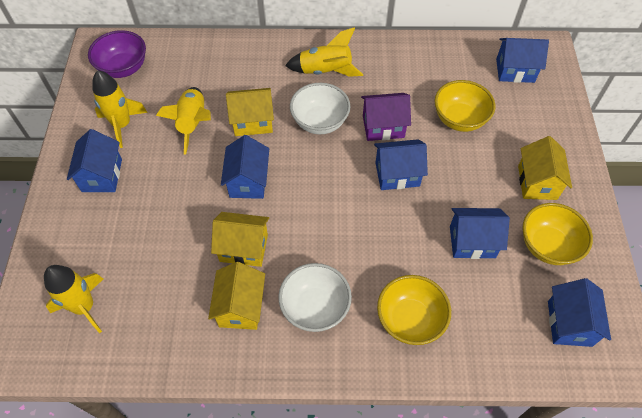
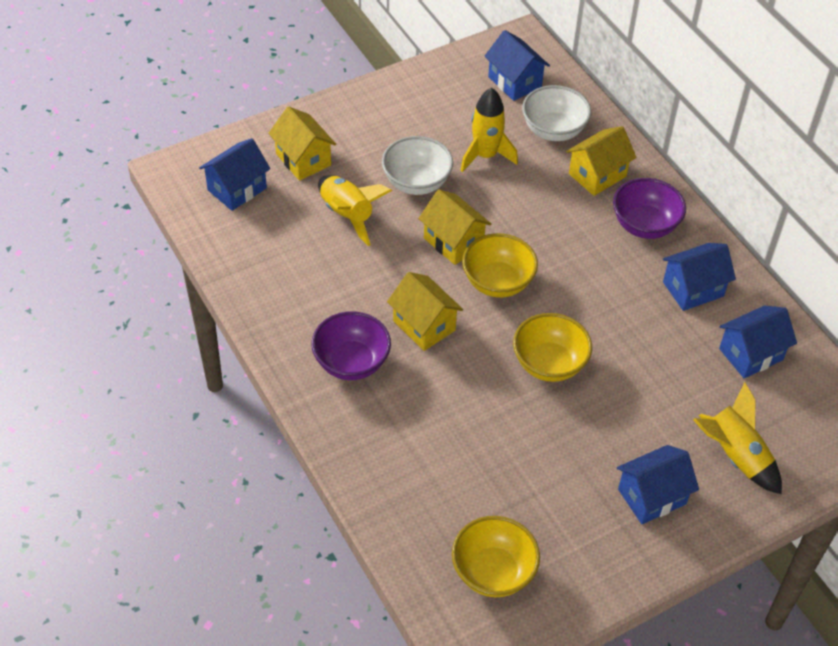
blue house: 6 -> 5
purple bowl: 1 -> 2
purple house: 1 -> 0
yellow rocket: 4 -> 3

